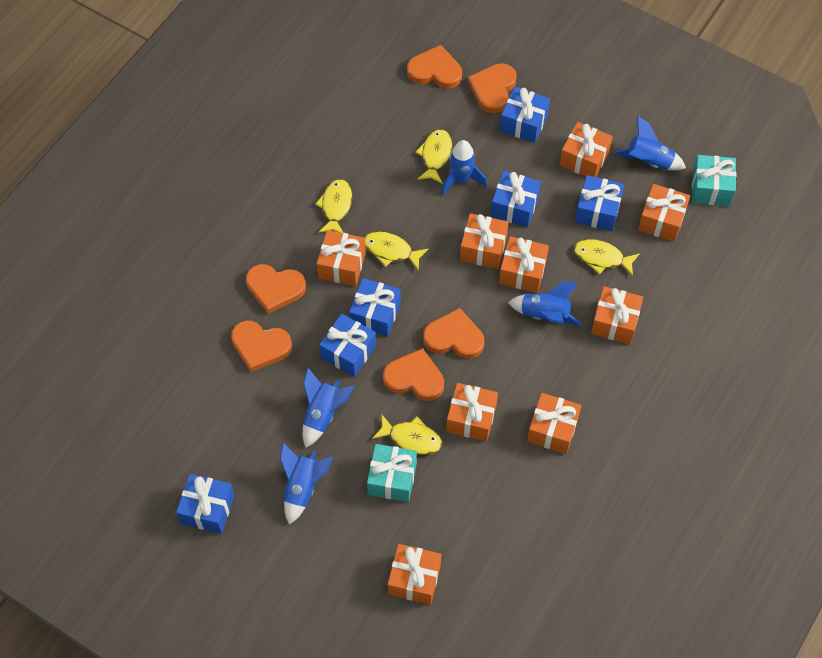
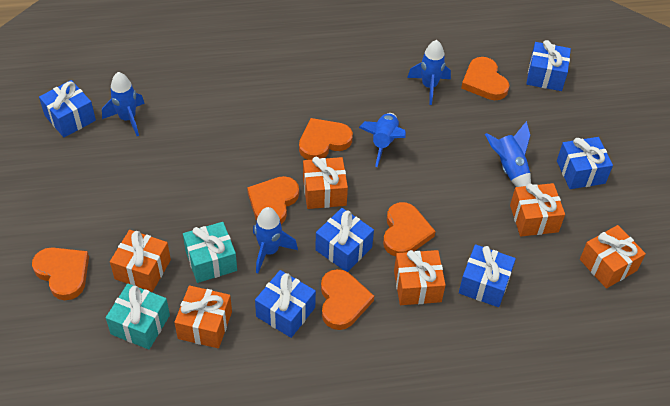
orange gift: 9 -> 6
yellow fish: 5 -> 0

